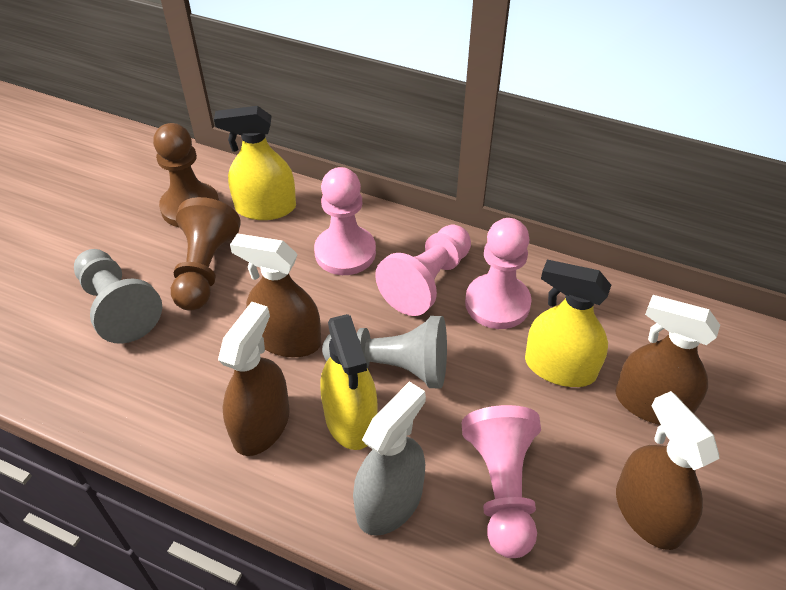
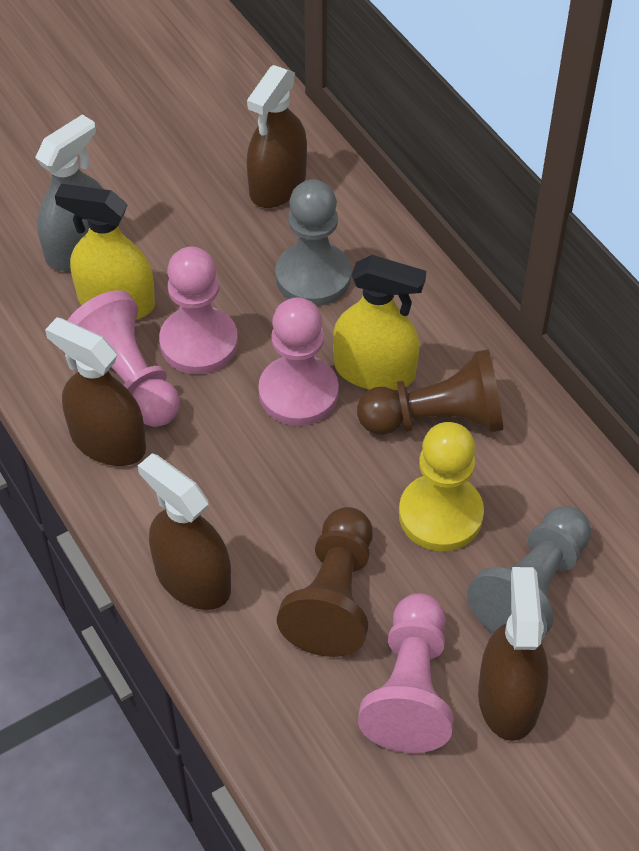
yellow pawn: 0 -> 1
yellow spray bottle: 3 -> 2

